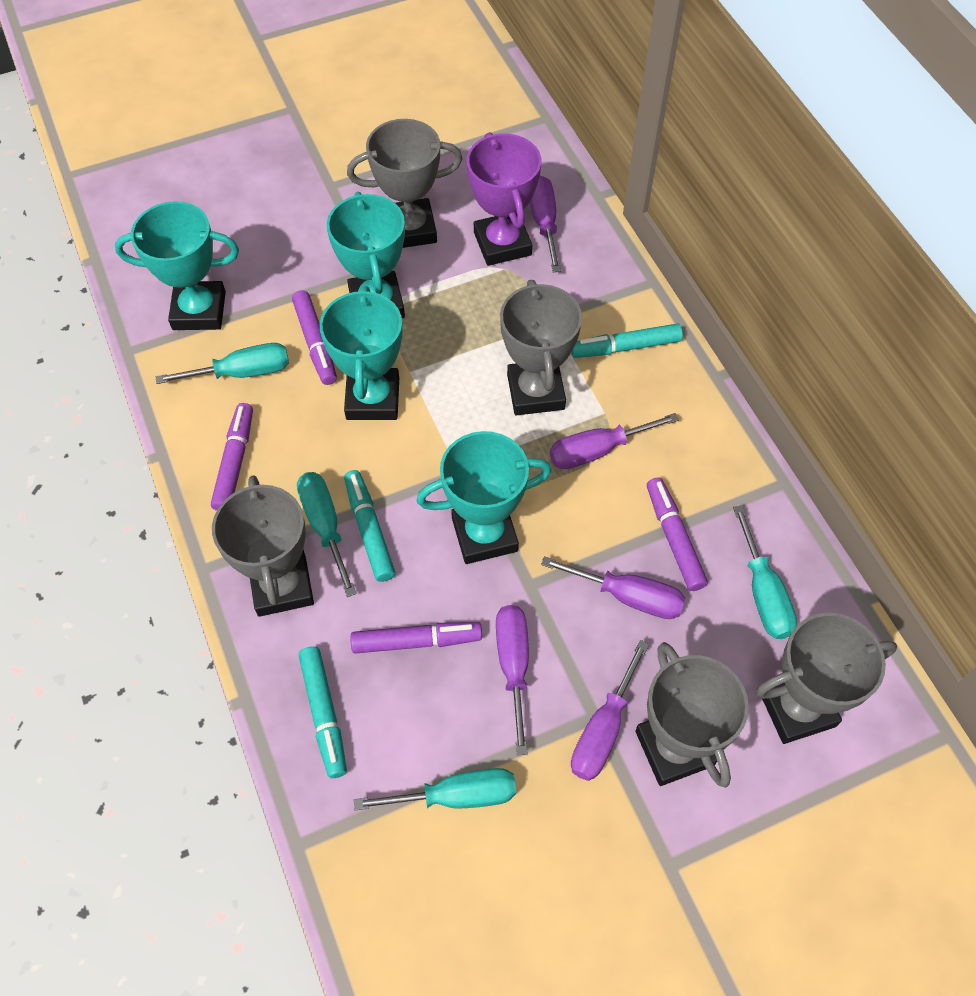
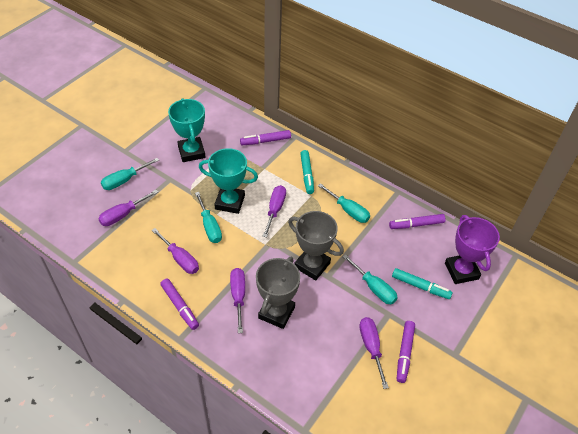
grey trophy: 5 -> 2
turquoise marker: 3 -> 2
turquoise trophy: 4 -> 2

